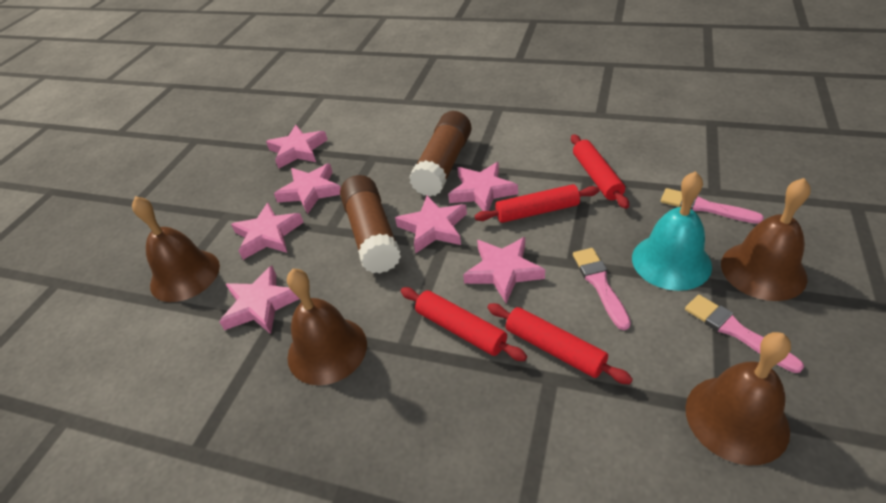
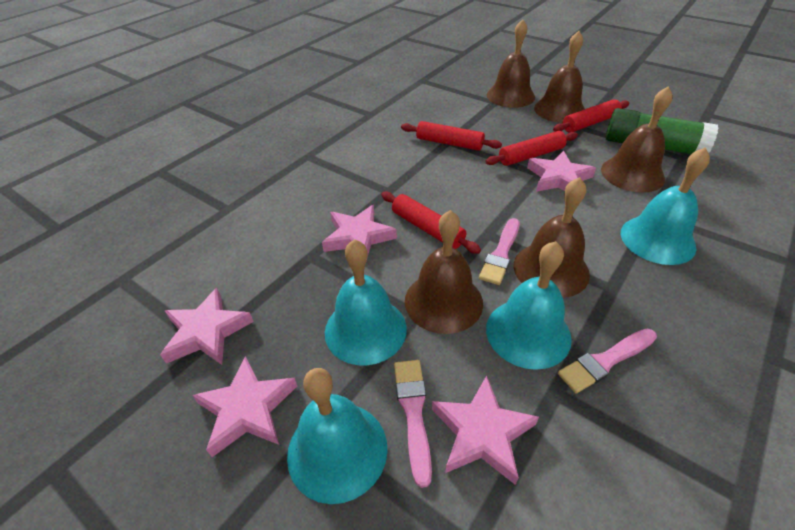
brown bell: 4 -> 5
brown glue stick: 2 -> 0
green glue stick: 0 -> 1
pink star: 7 -> 5
turquoise bell: 1 -> 4

